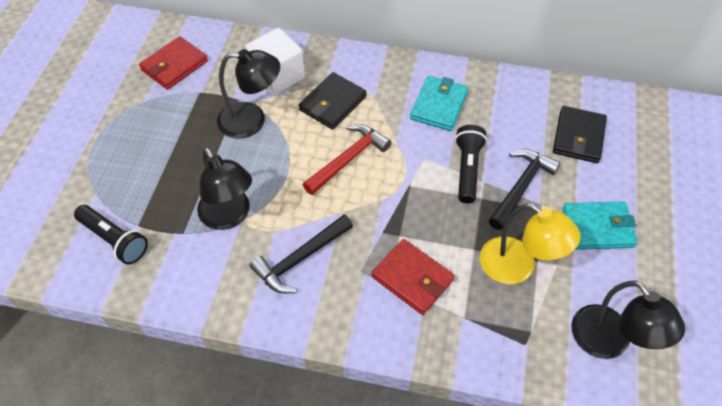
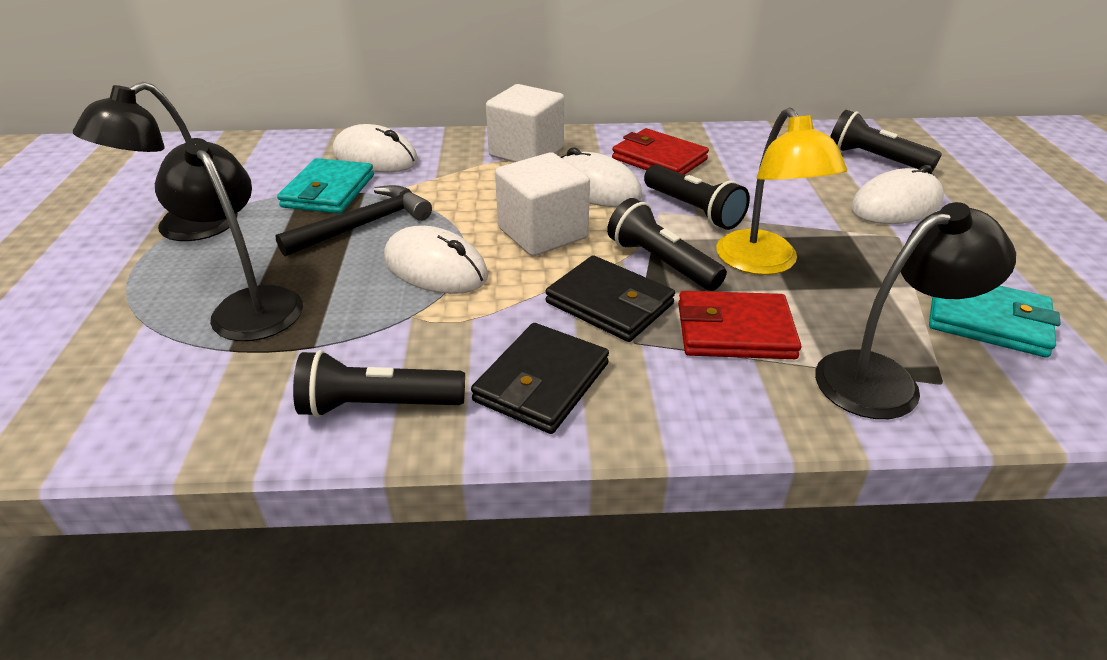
black flashlight: 2 -> 4
black hammer: 2 -> 1
red hammer: 1 -> 0
white cube: 1 -> 2
white mouse: 0 -> 4

